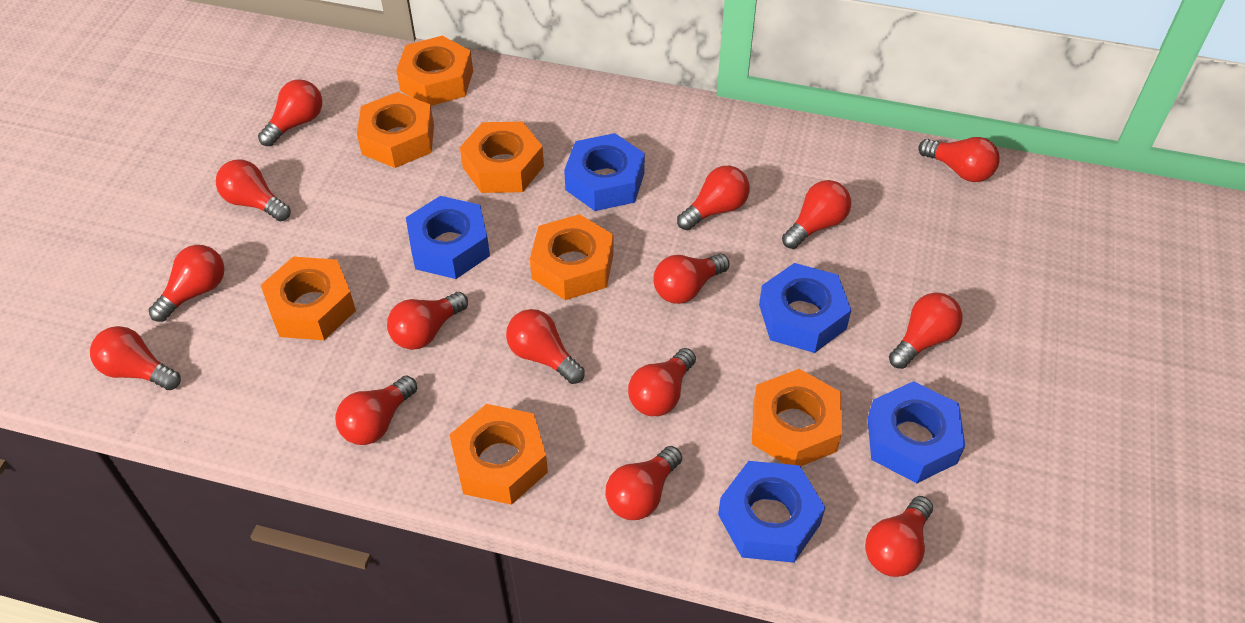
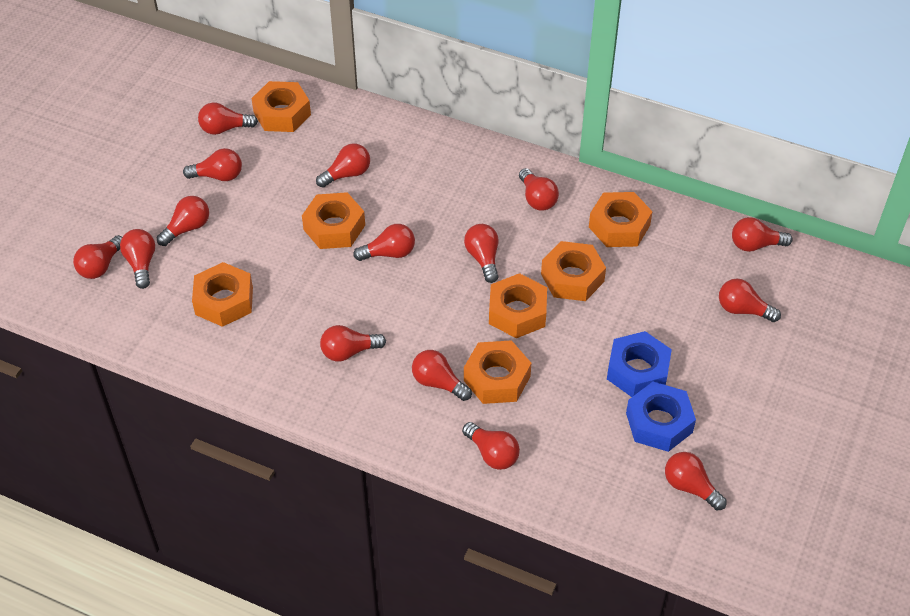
blue nut: 5 -> 2

